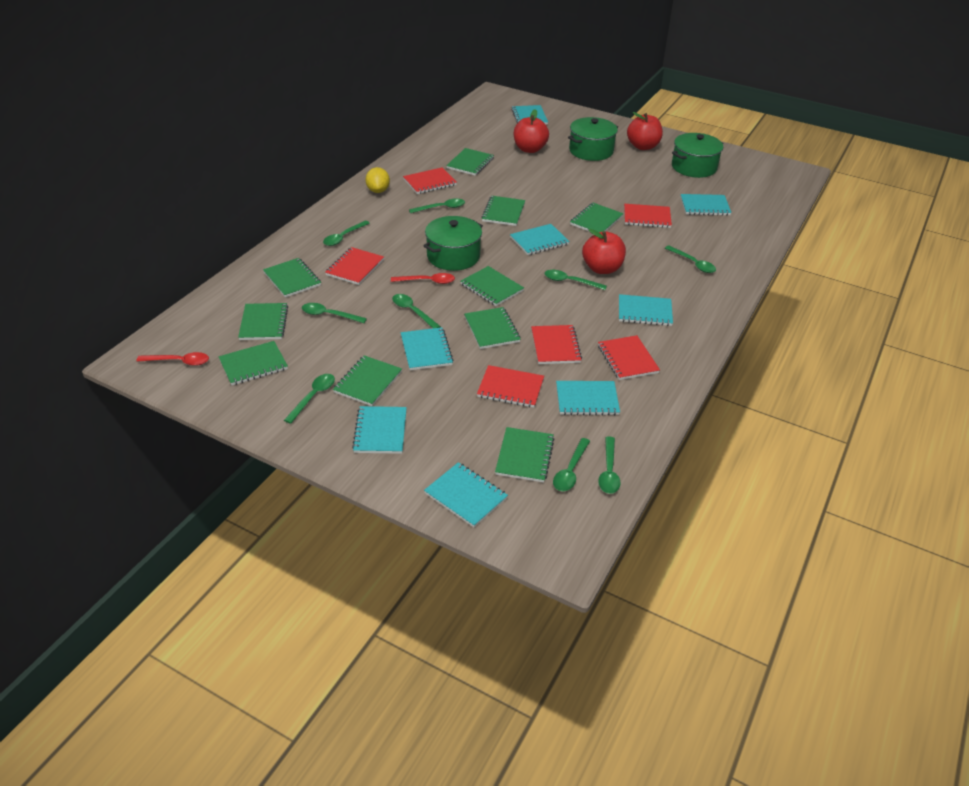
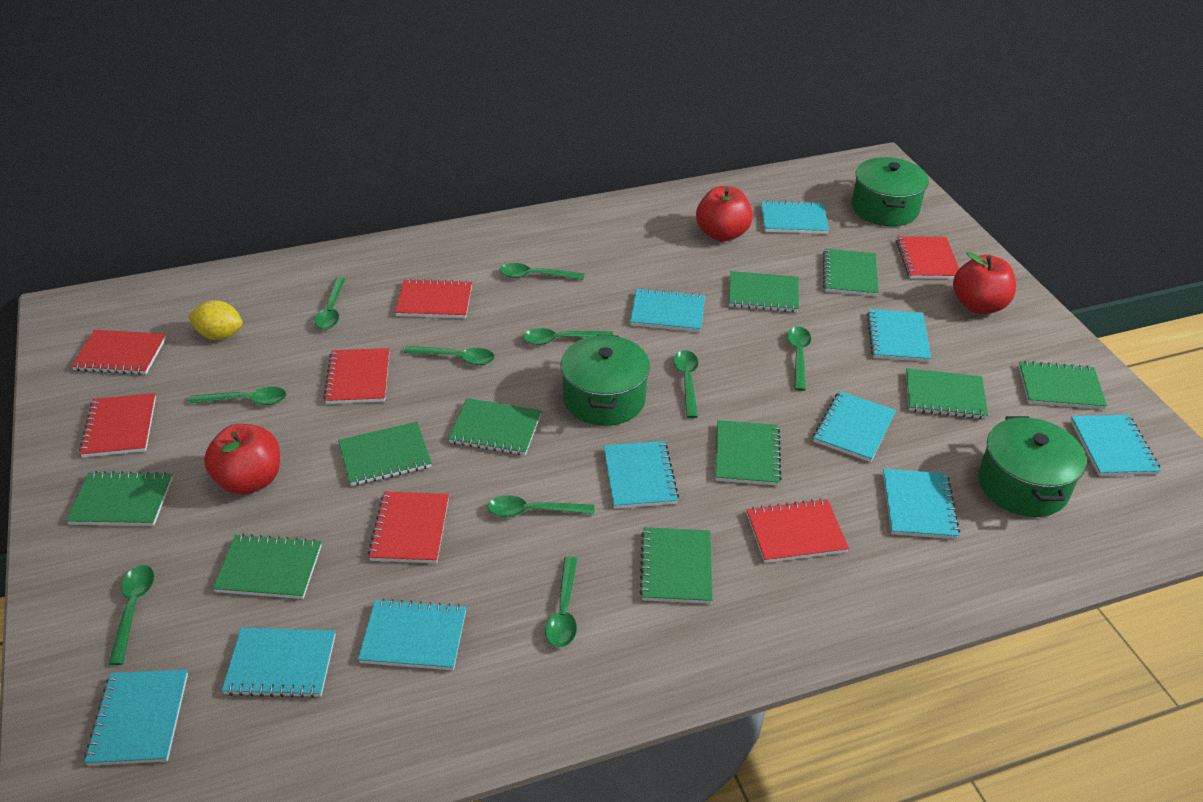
green spoon: 9 -> 10
red notebook: 6 -> 7
red spoon: 2 -> 0
turquoise notebook: 8 -> 10

